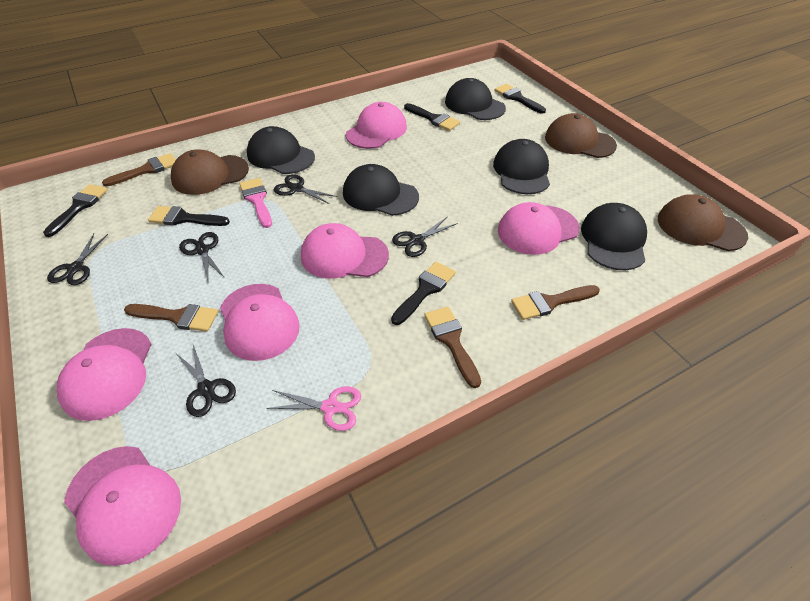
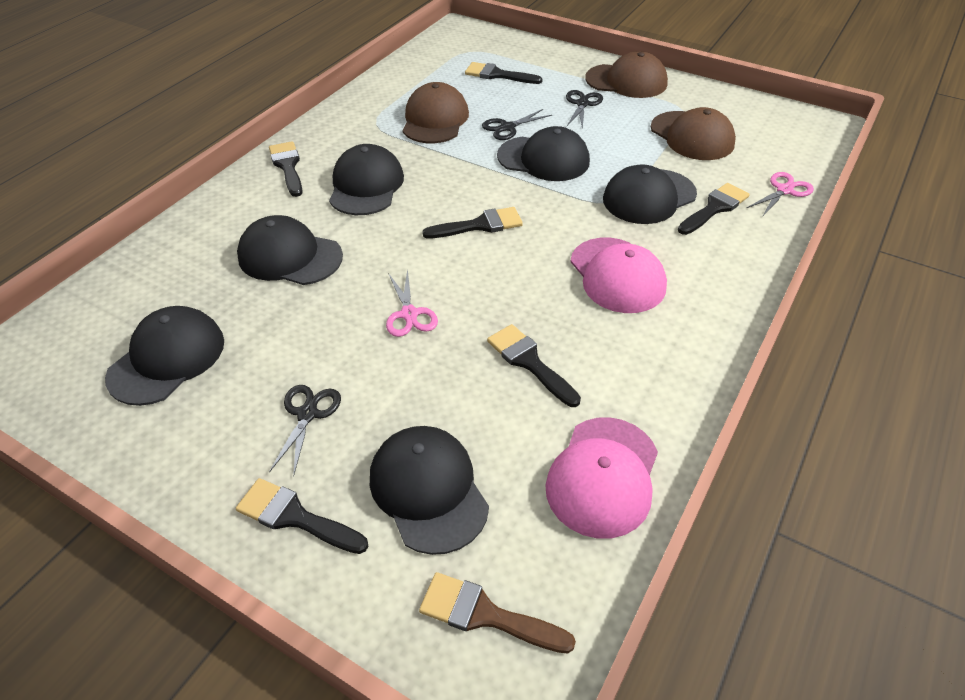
black brush: 5 -> 6
black cap: 5 -> 6
black scissors: 5 -> 3
brown brush: 4 -> 1
pink brush: 1 -> 0
pink cap: 6 -> 2
pink scissors: 1 -> 2

